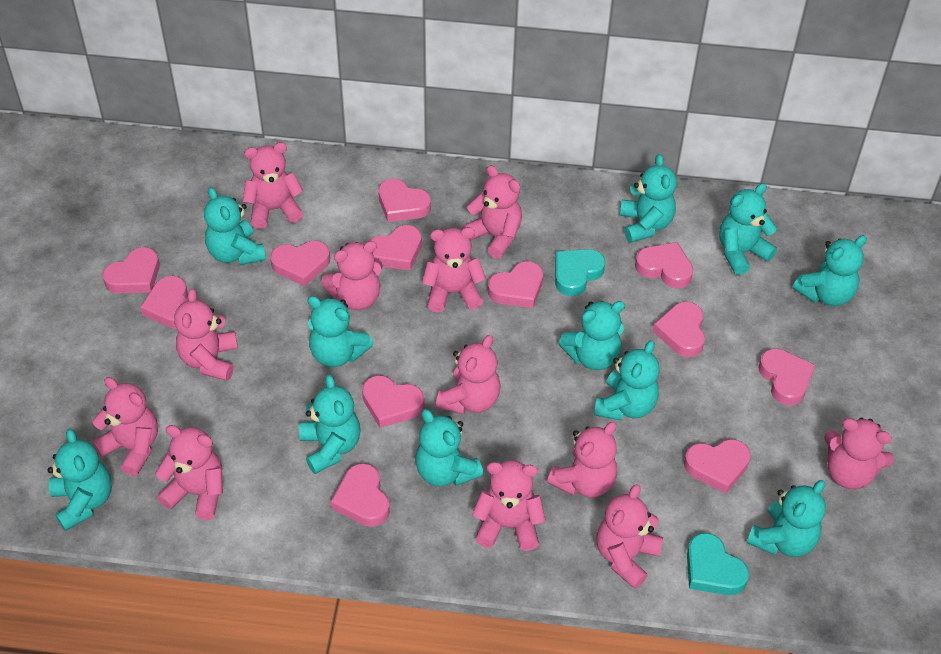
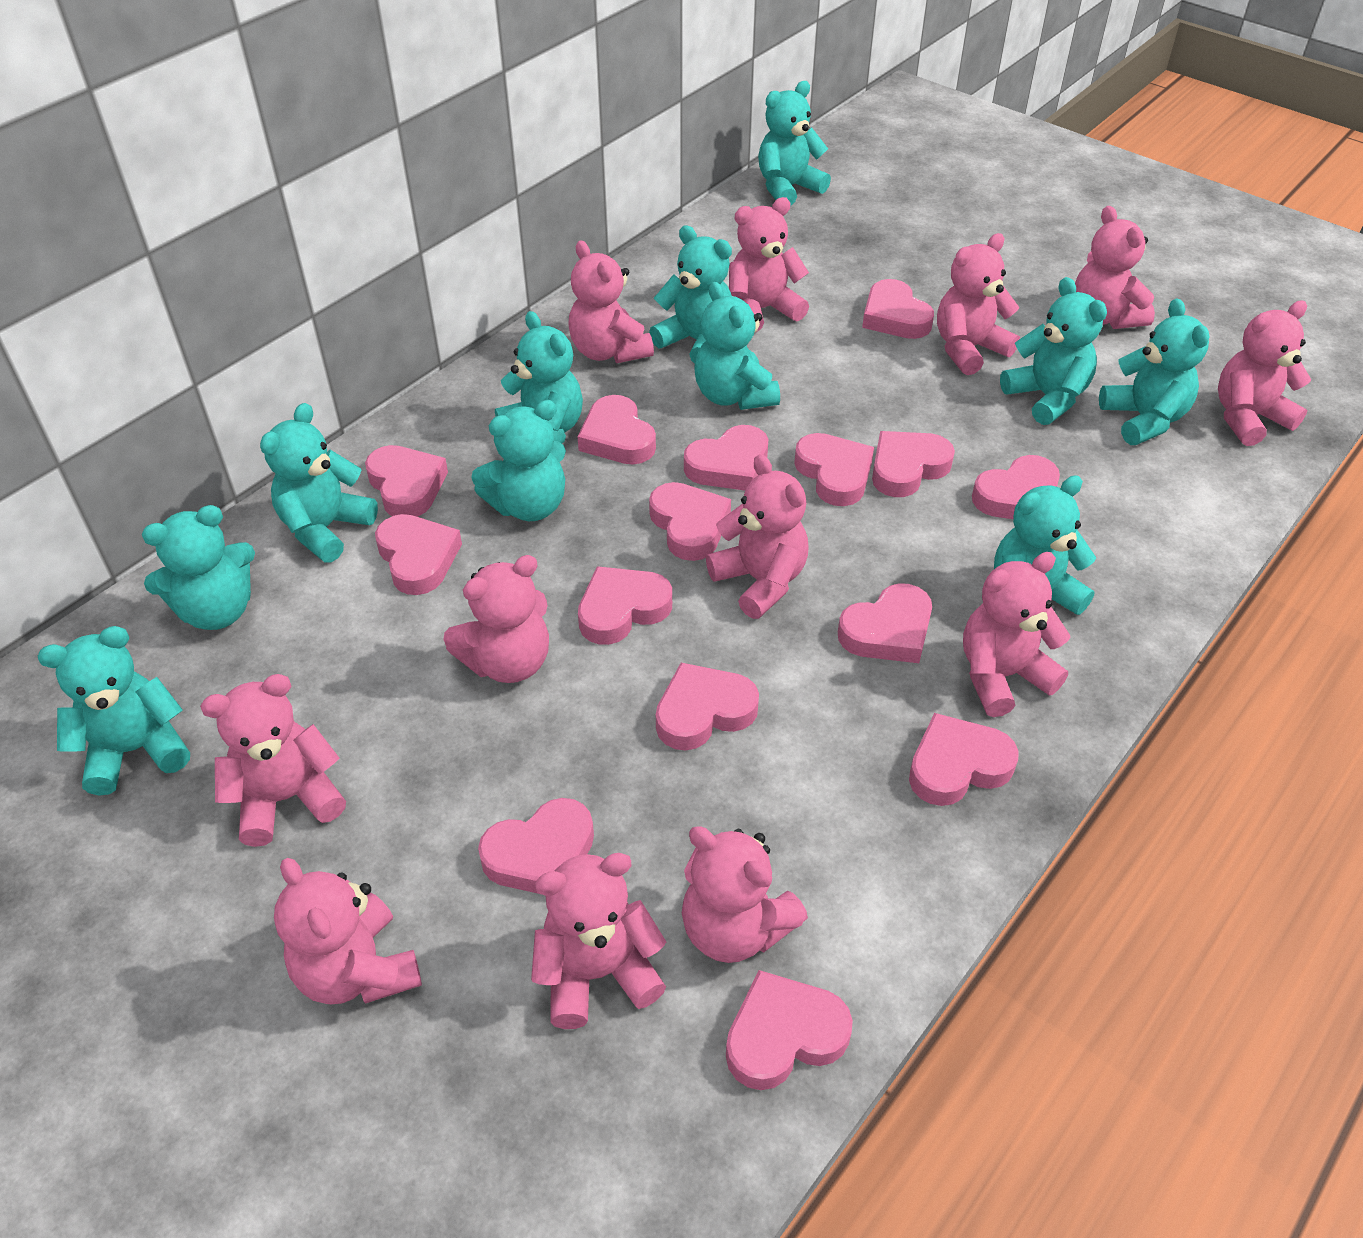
pink heart: 12 -> 15
turquoise heart: 2 -> 0

